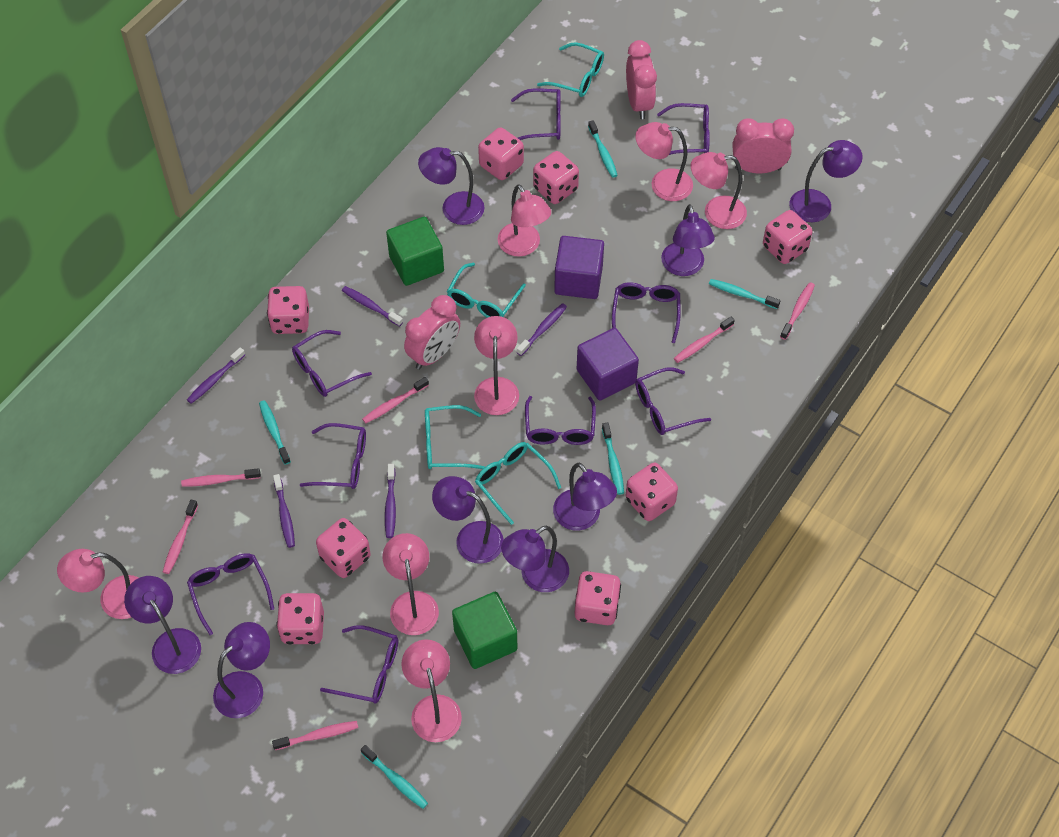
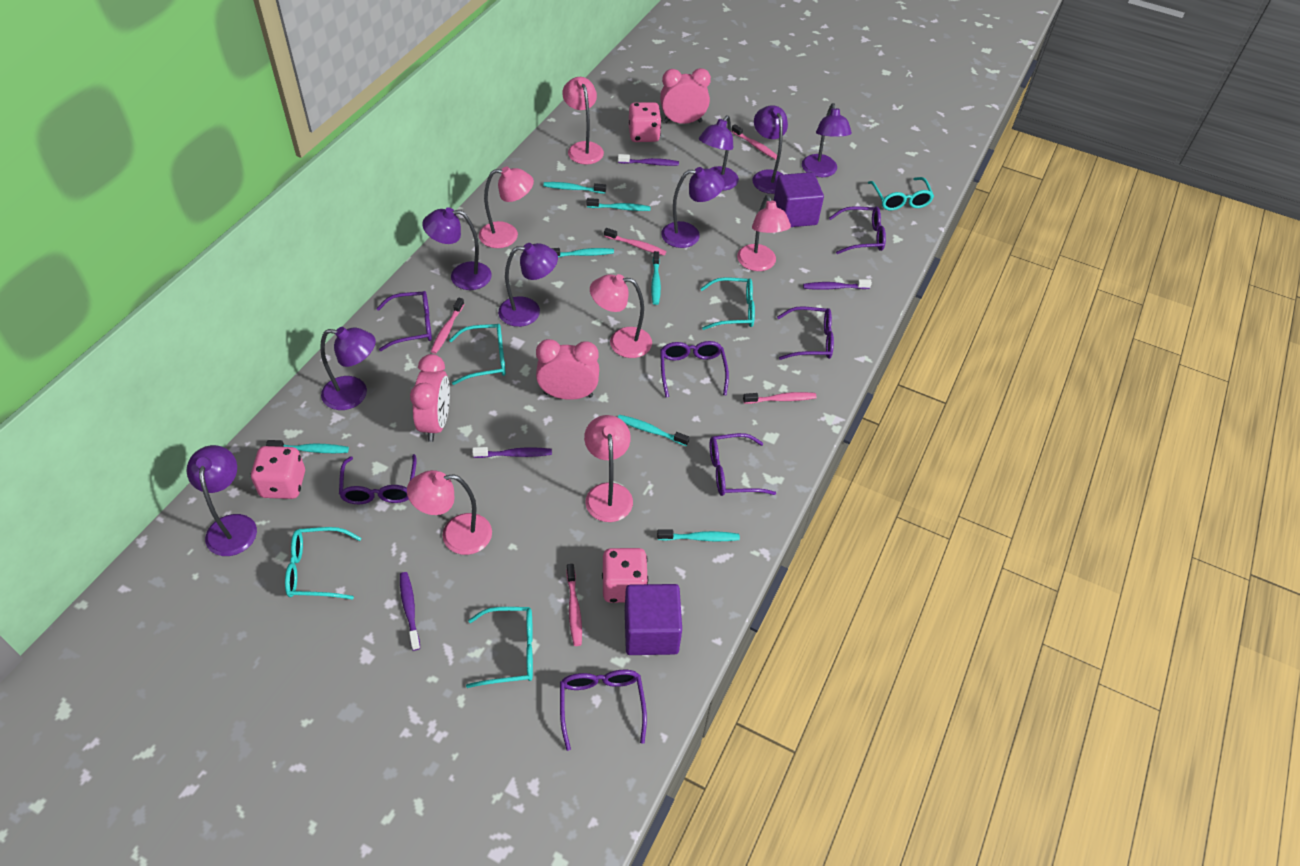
green cube: 2 -> 0
pink dice: 8 -> 3
pink lamp: 7 -> 6
pink toothbrush: 6 -> 5
purple glasses: 9 -> 7
purple toothbrush: 5 -> 4
turquoise glasses: 4 -> 5
turquoise toothbrush: 5 -> 7

